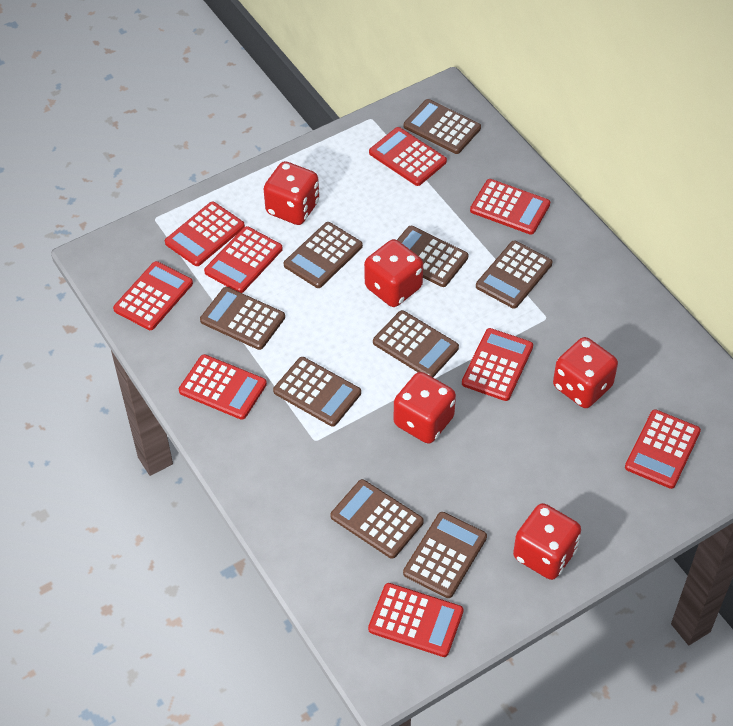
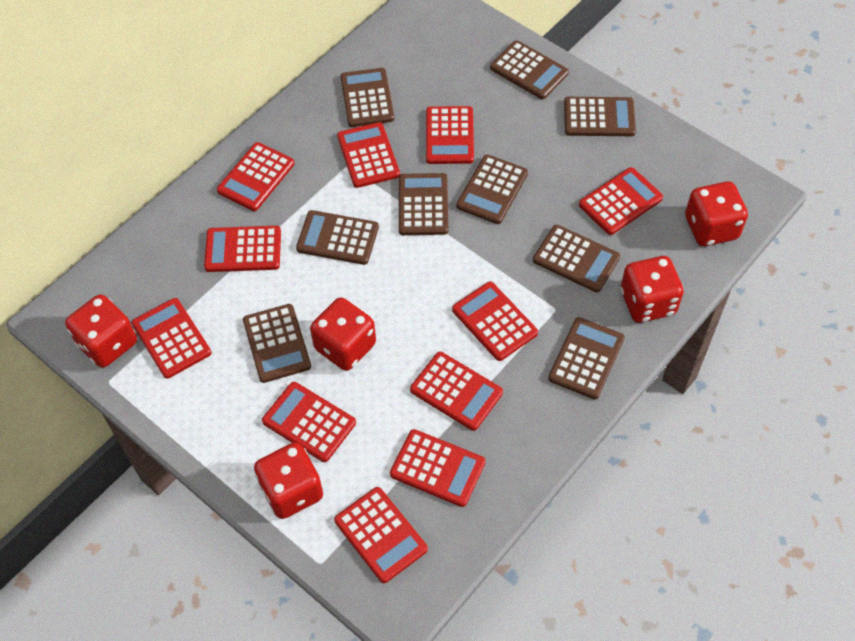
red calculator: 9 -> 11

